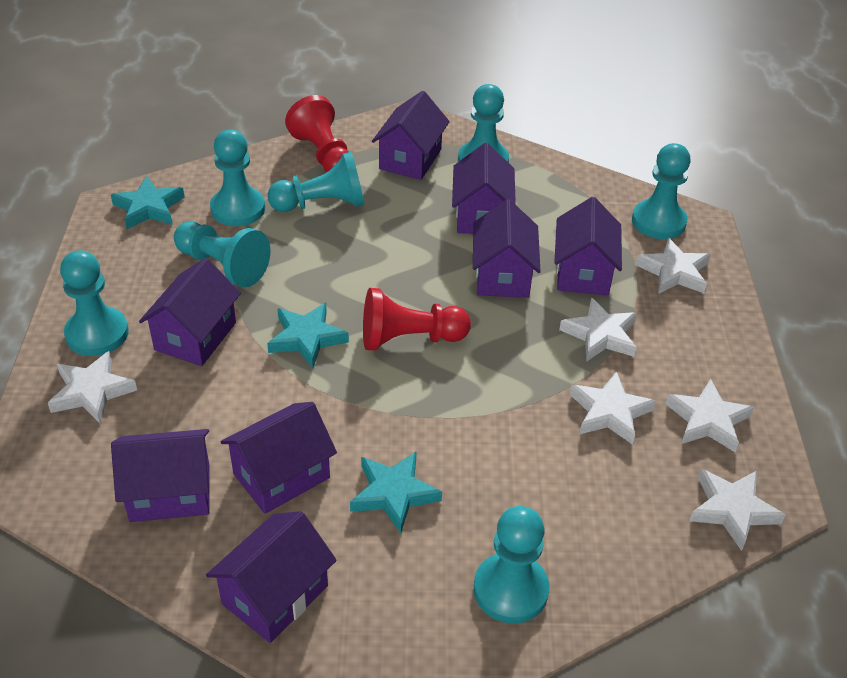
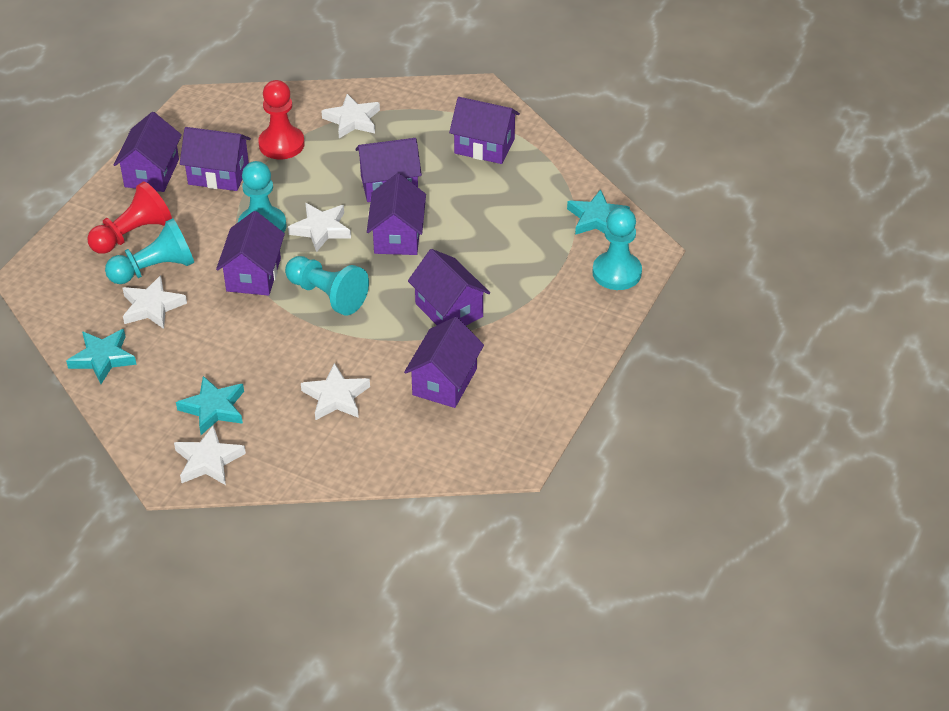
turquoise pawn: 7 -> 4
white star: 6 -> 5

